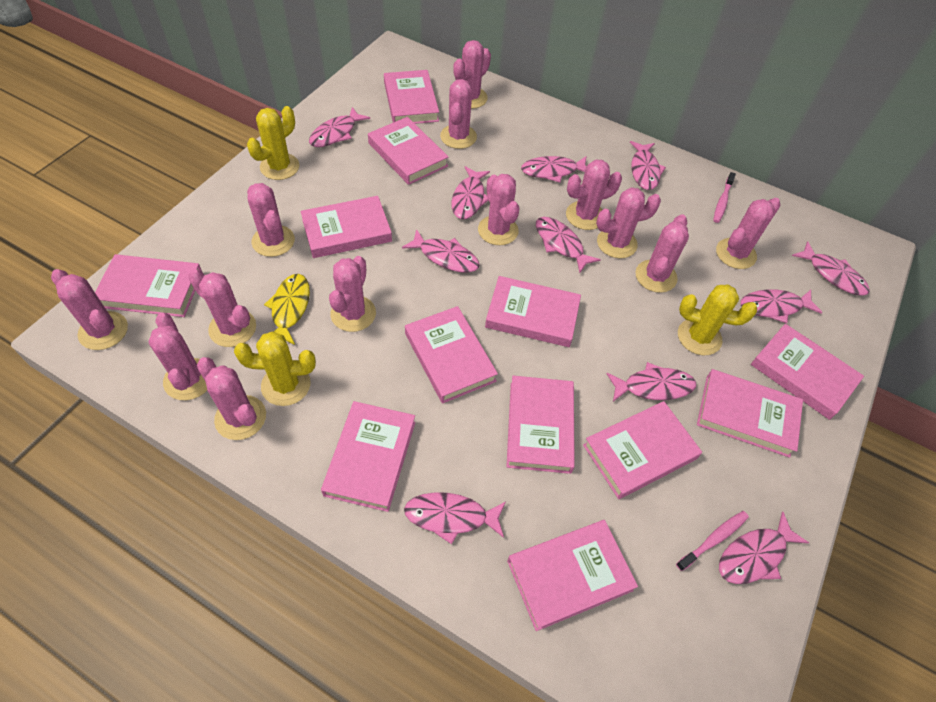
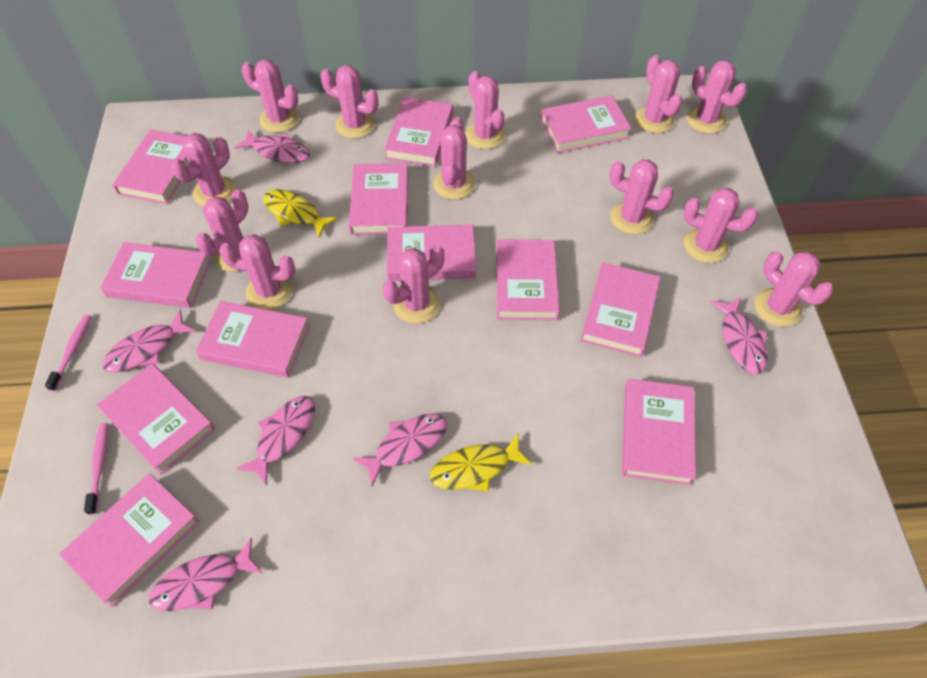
pink fish: 11 -> 6
yellow cactus: 3 -> 0
yellow fish: 1 -> 2

